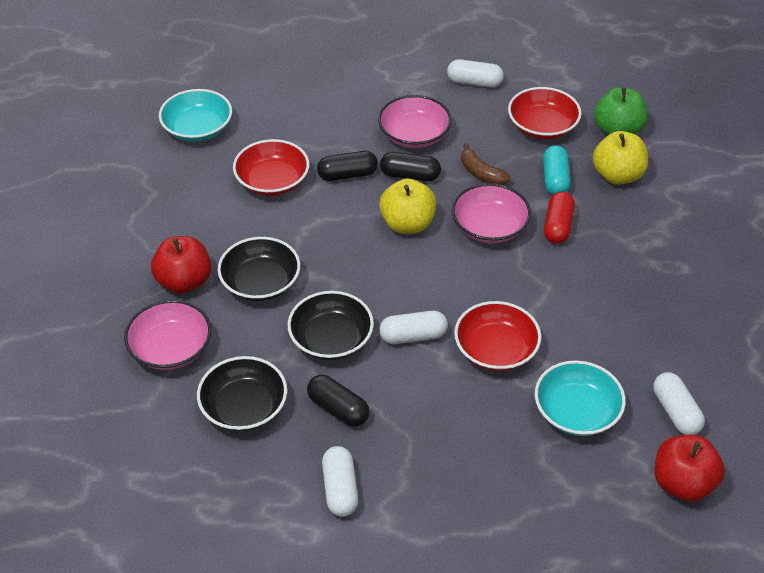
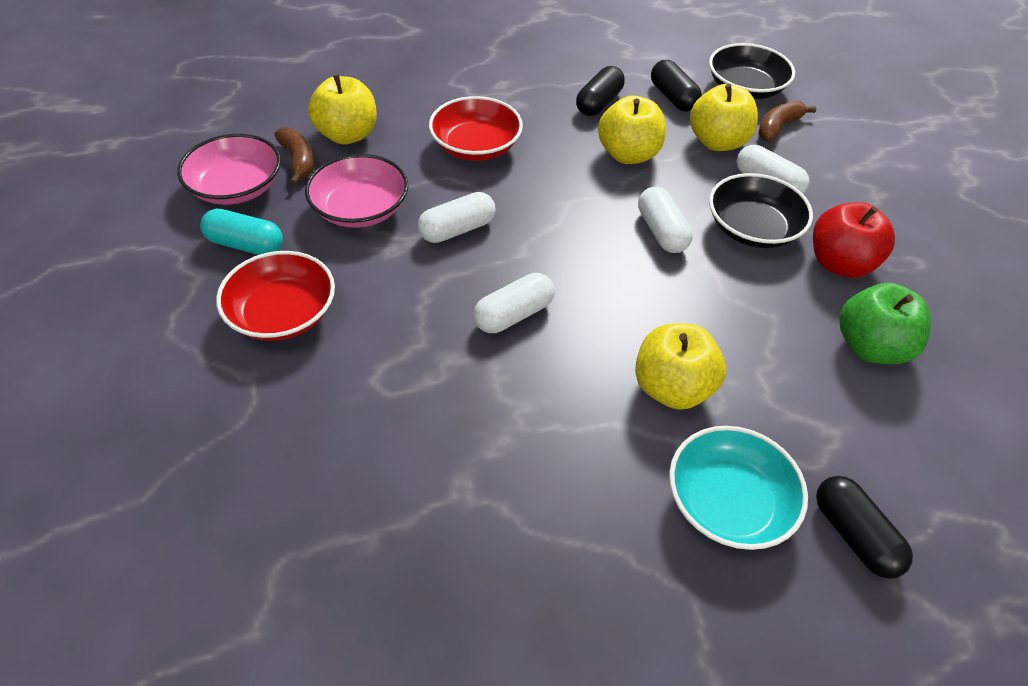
black bowl: 3 -> 2
brown banana: 1 -> 2
pink bowl: 3 -> 2
red apple: 2 -> 1
red bowl: 3 -> 2
red capsule: 1 -> 0
turquoise bowl: 2 -> 1
yellow apple: 2 -> 4

